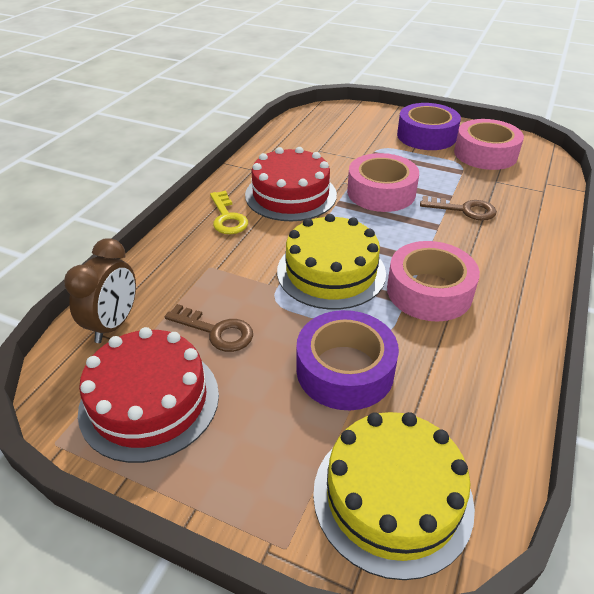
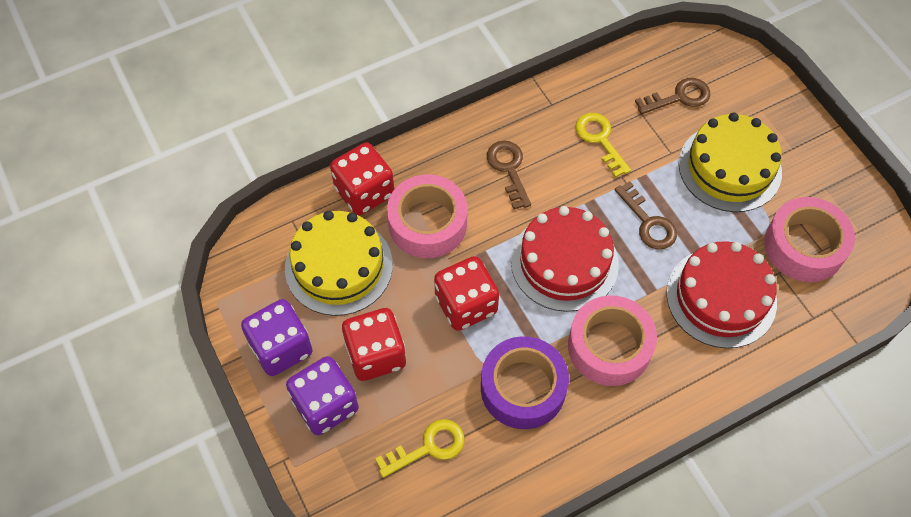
brown clock: 1 -> 0
brown key: 2 -> 3
purple dice: 0 -> 2
purple tape: 2 -> 1
red dice: 0 -> 3
yellow key: 1 -> 2

